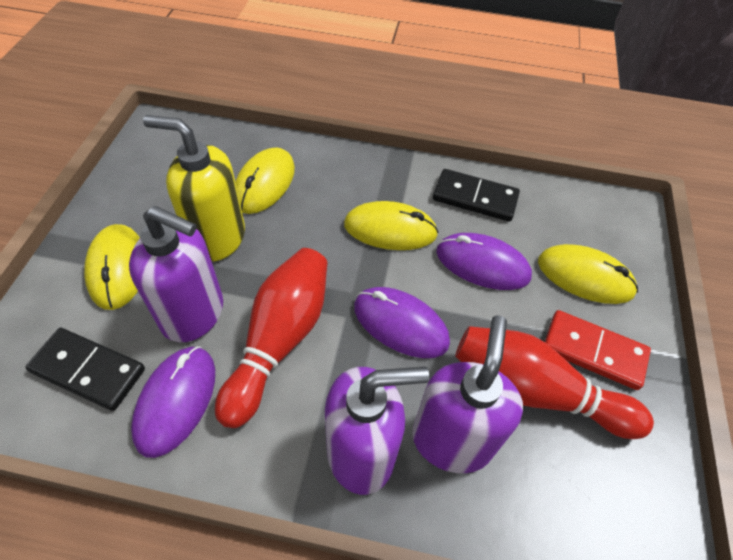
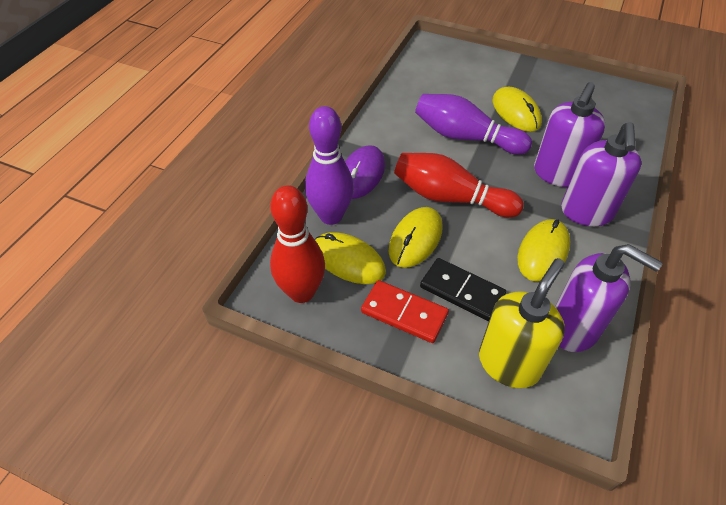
black domino: 2 -> 1
purple bowling pin: 0 -> 2
purple mouse: 3 -> 1

